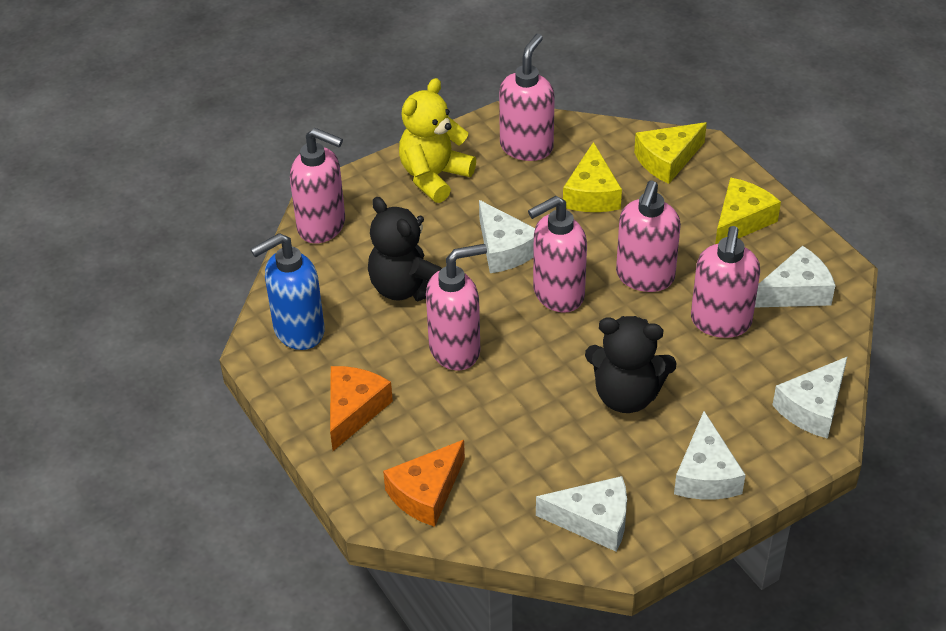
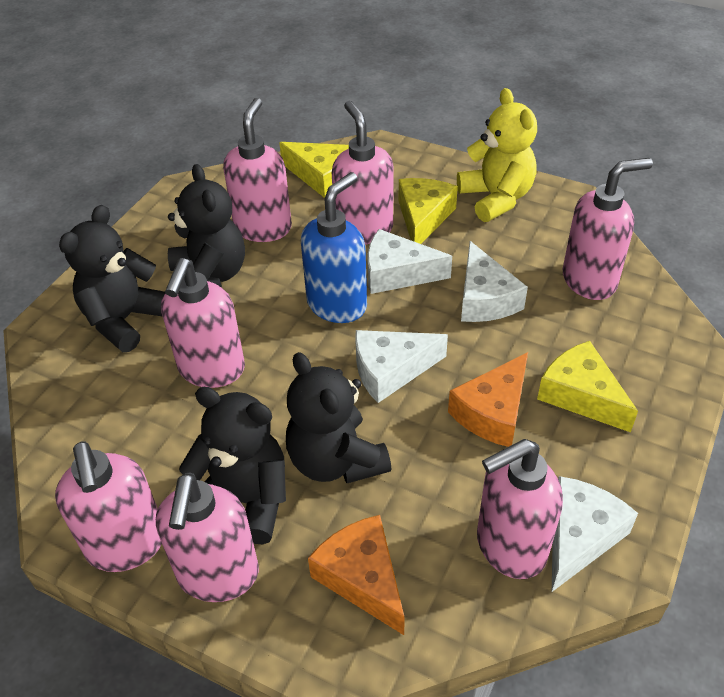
black teddy bear: 2 -> 4
pink soap dispenser: 6 -> 7
white cheese: 5 -> 4

